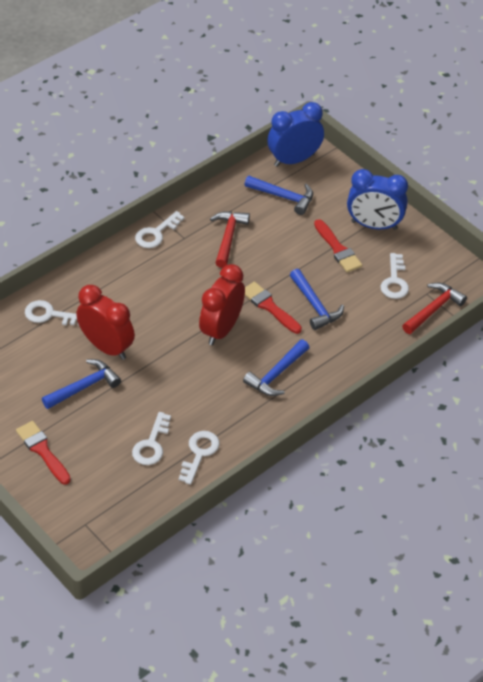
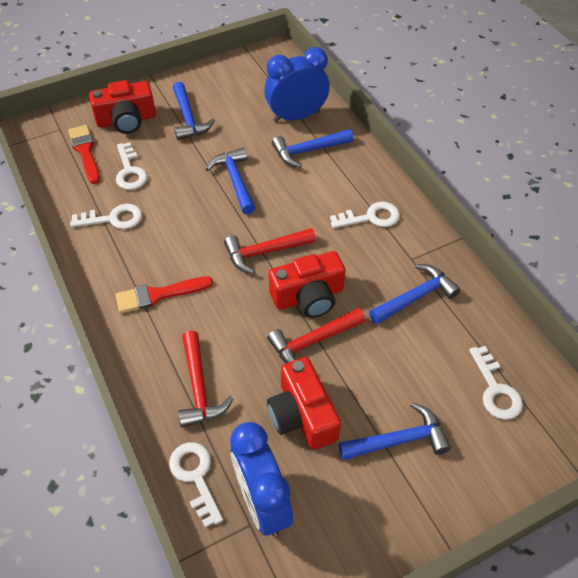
blue hammer: 4 -> 5
red brush: 3 -> 2
red camera: 0 -> 3
red clock: 2 -> 0
red hammer: 2 -> 3

